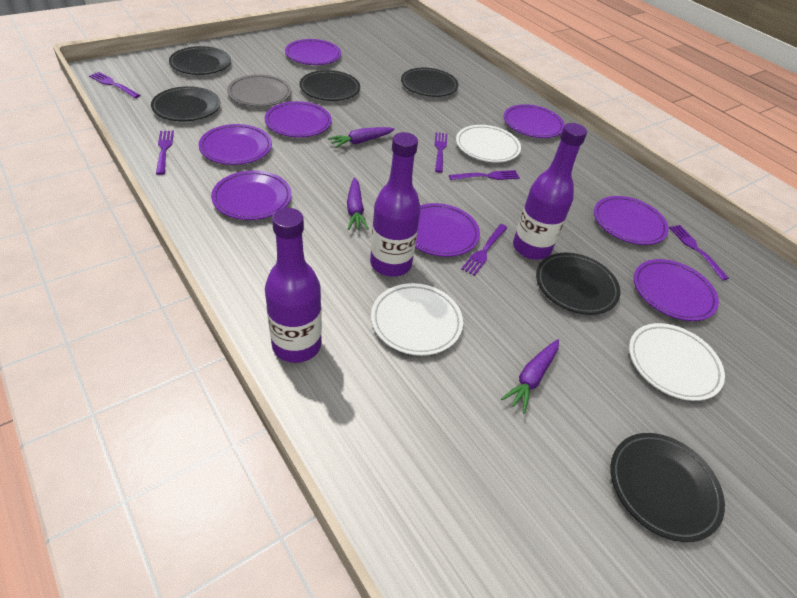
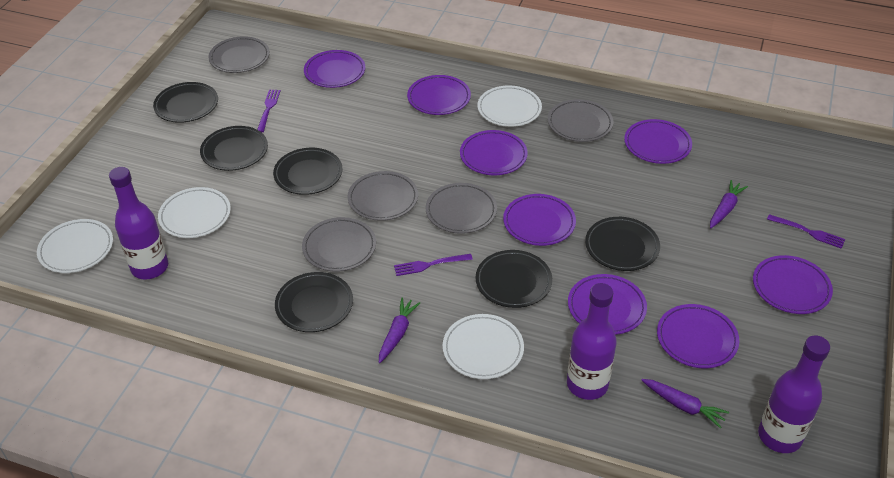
grey plate: 1 -> 5
purple fork: 6 -> 3
white plate: 3 -> 4

